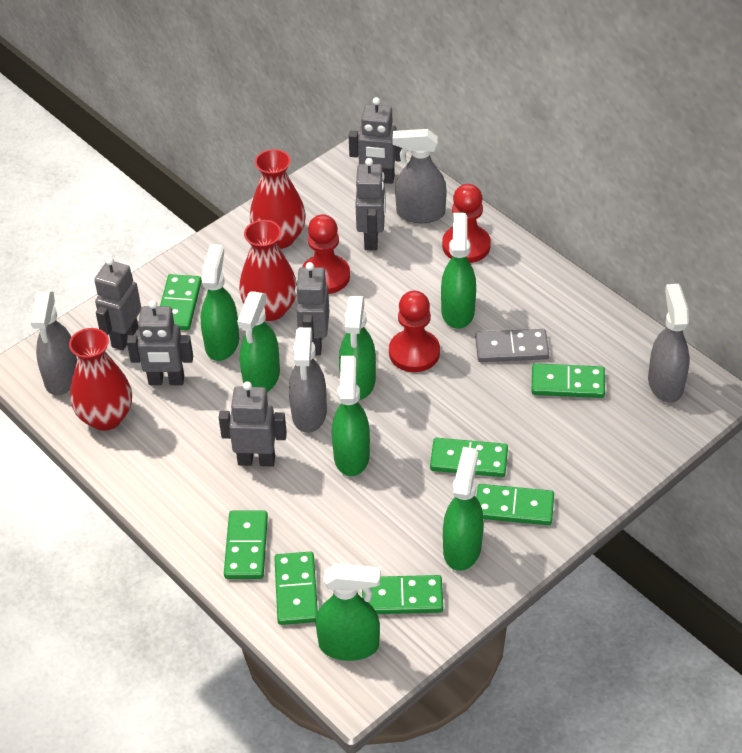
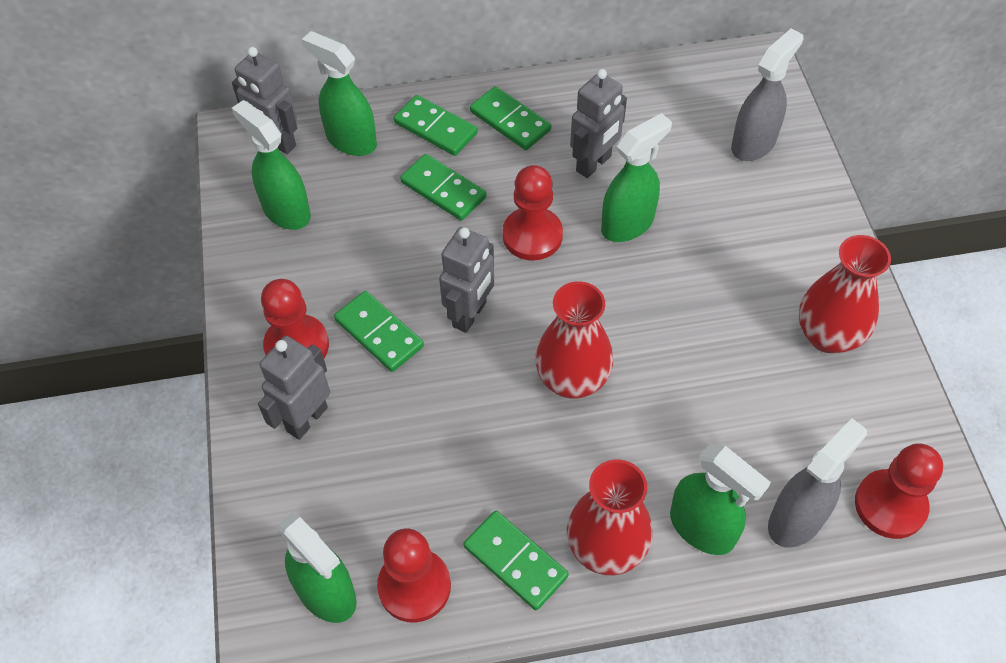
green domino: 7 -> 5
green spray bottle: 7 -> 5
grey domino: 1 -> 0
grey robot: 6 -> 4
grey spray bottle: 4 -> 2
red pawn: 3 -> 4

